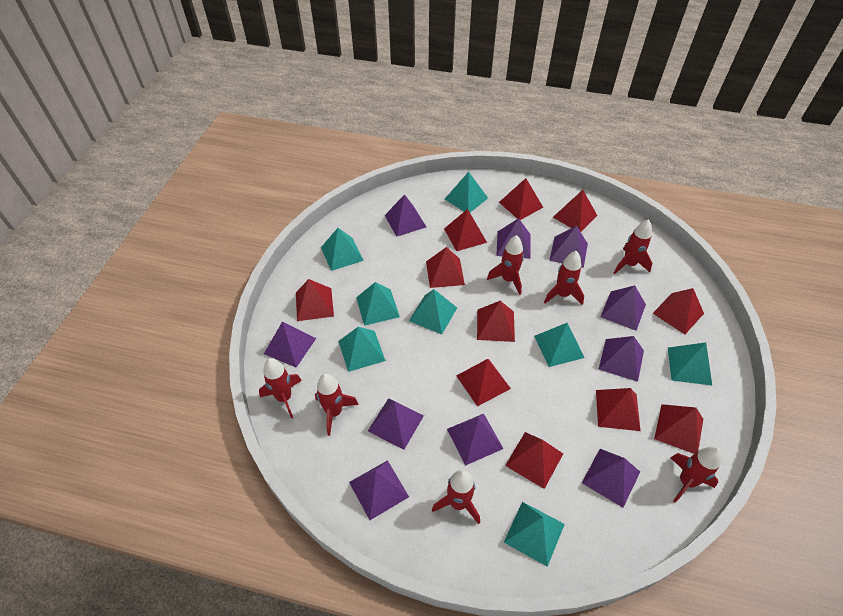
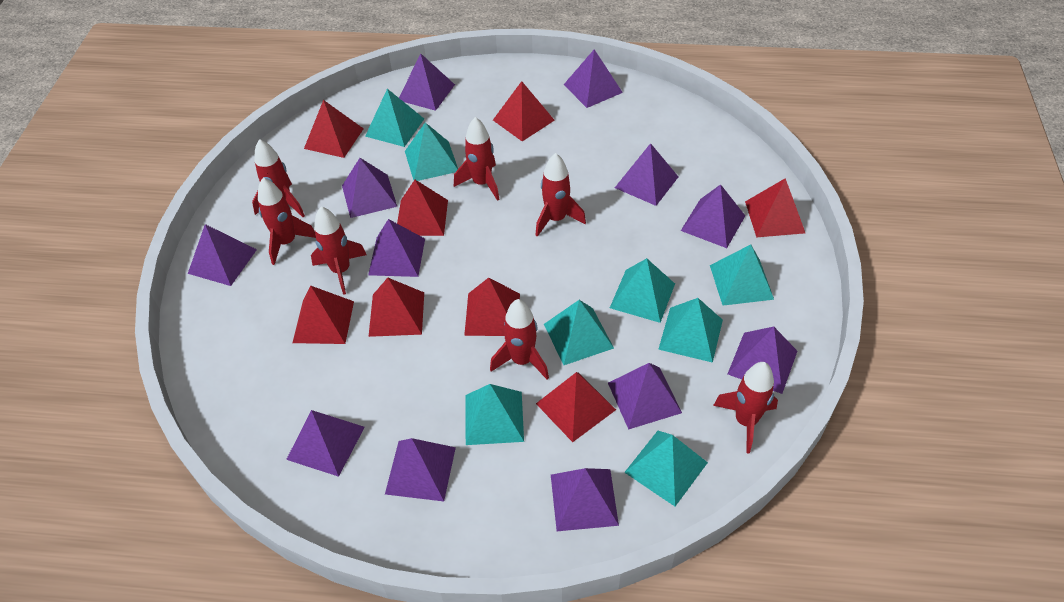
purple pyramid: 10 -> 12
red pyramid: 11 -> 8

